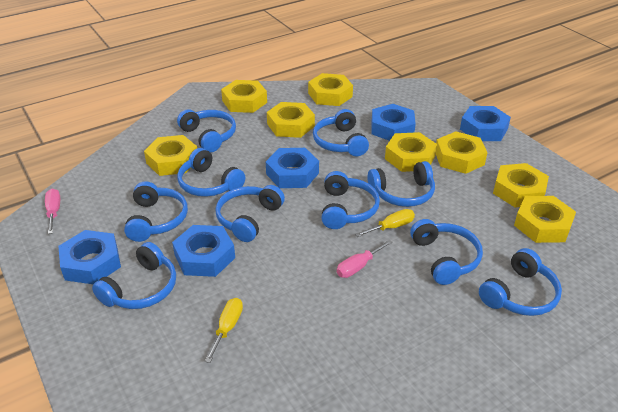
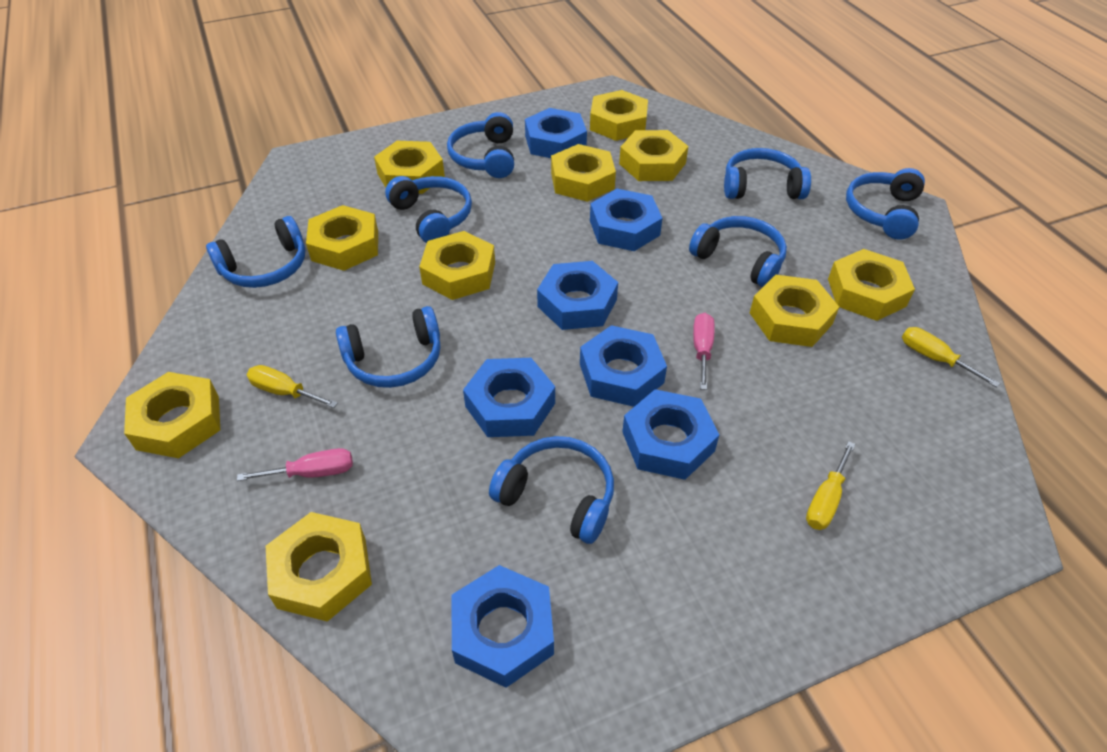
blue headphones: 10 -> 8
blue nut: 5 -> 7
yellow nut: 8 -> 10
yellow screwdriver: 2 -> 3

